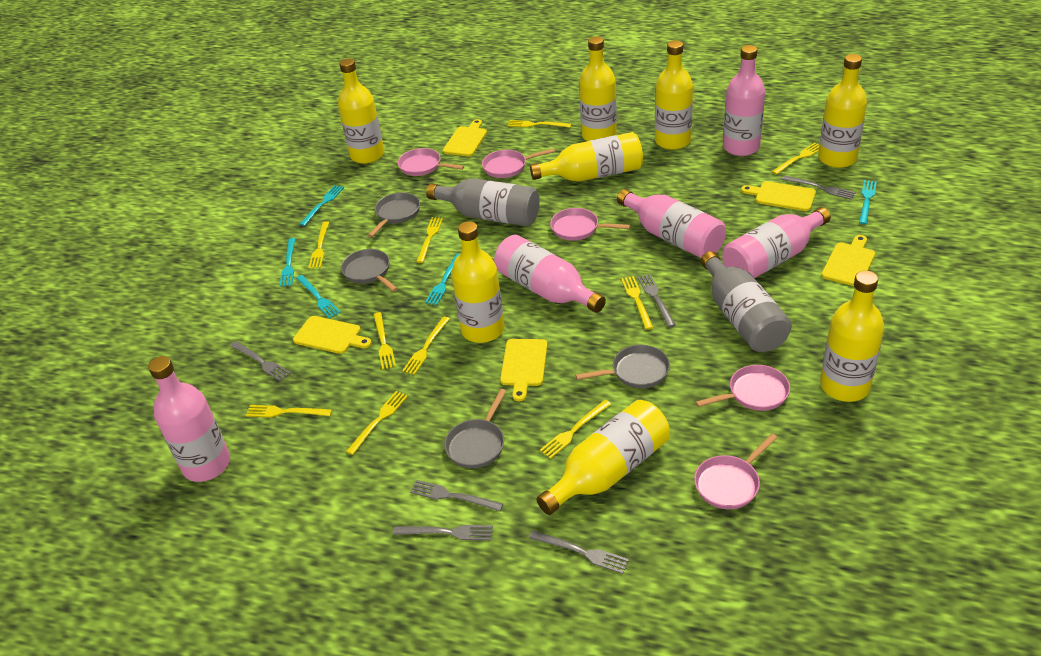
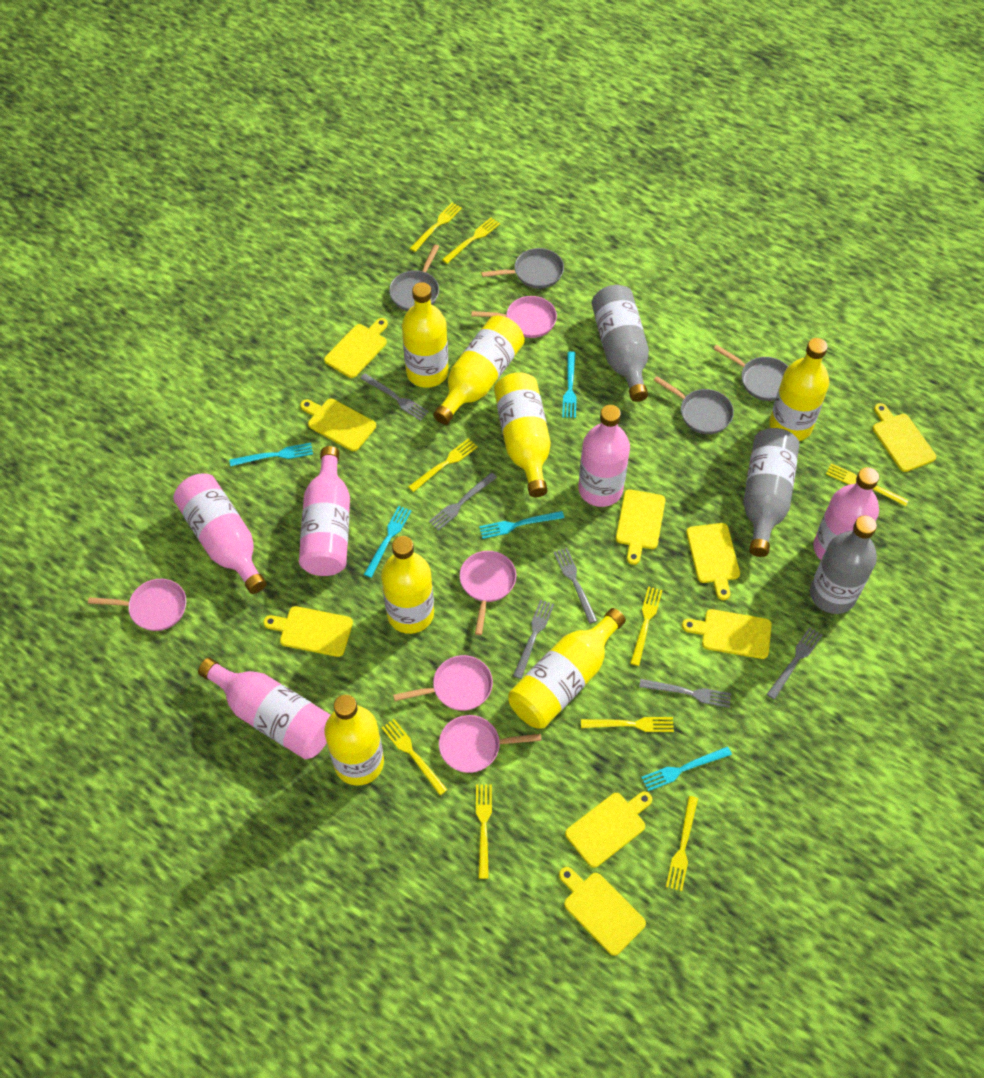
grey bottle: 2 -> 3
yellow bottle: 8 -> 7
yellow cutting board: 5 -> 9
yellow fork: 10 -> 9

